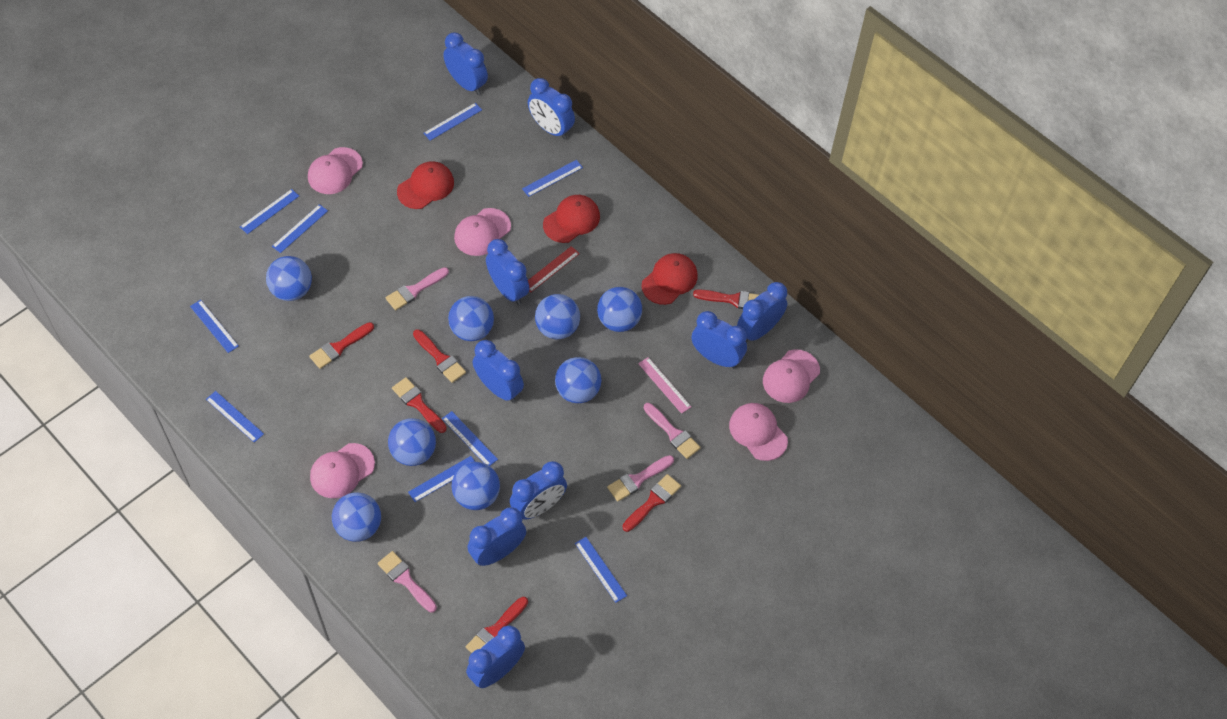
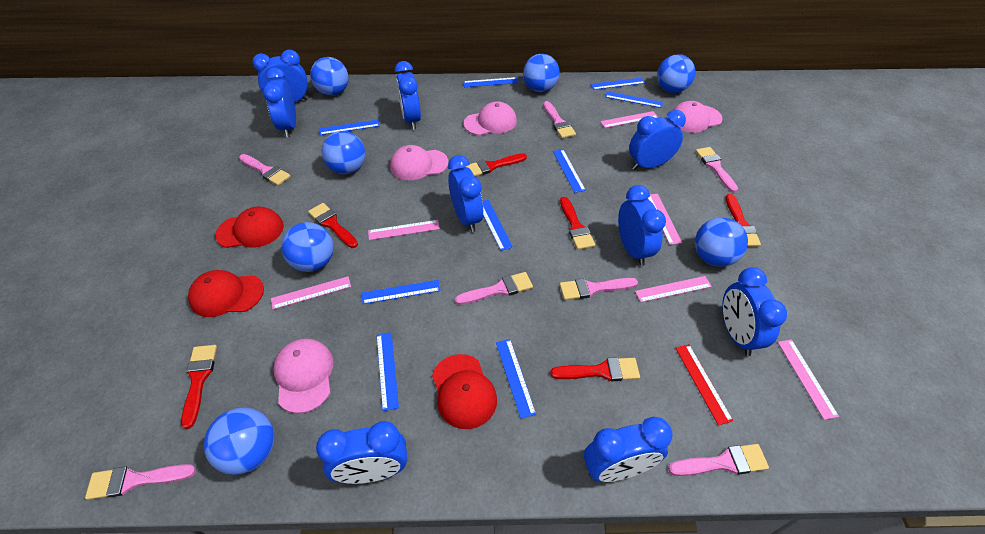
blue ball: 8 -> 7
pink brush: 4 -> 7
pink cap: 5 -> 4
pink ruler: 1 -> 6

